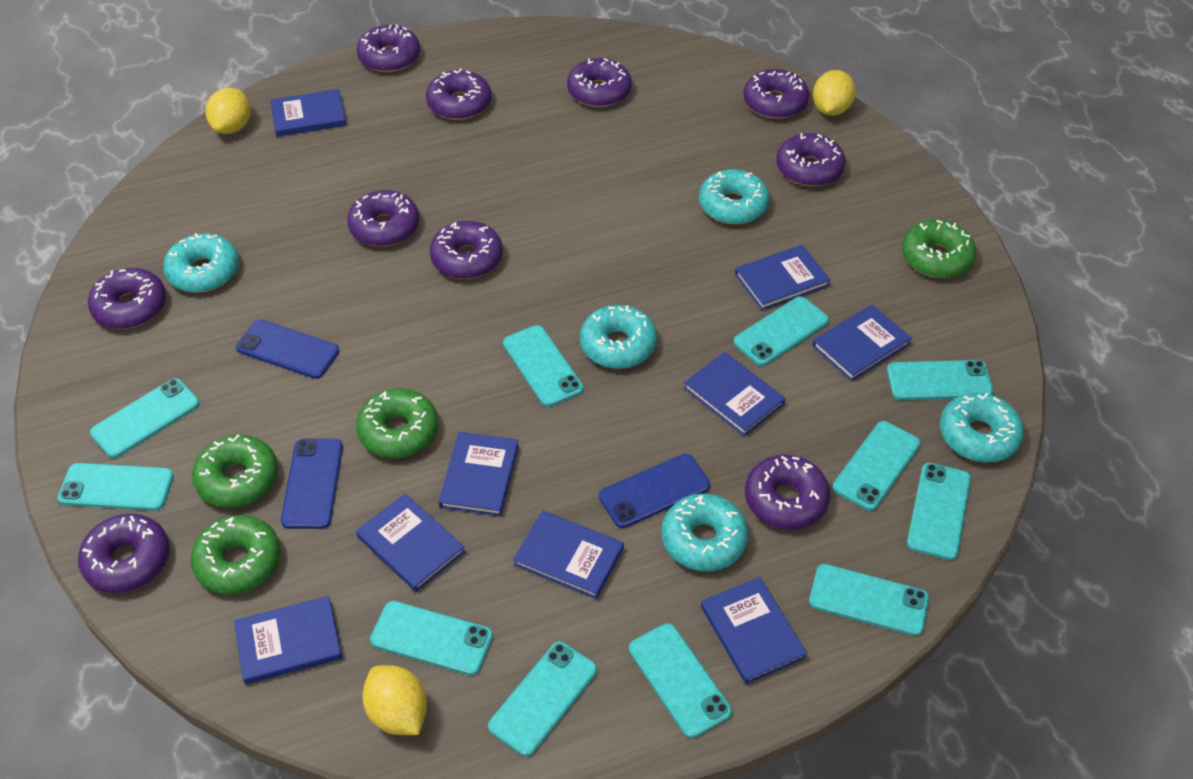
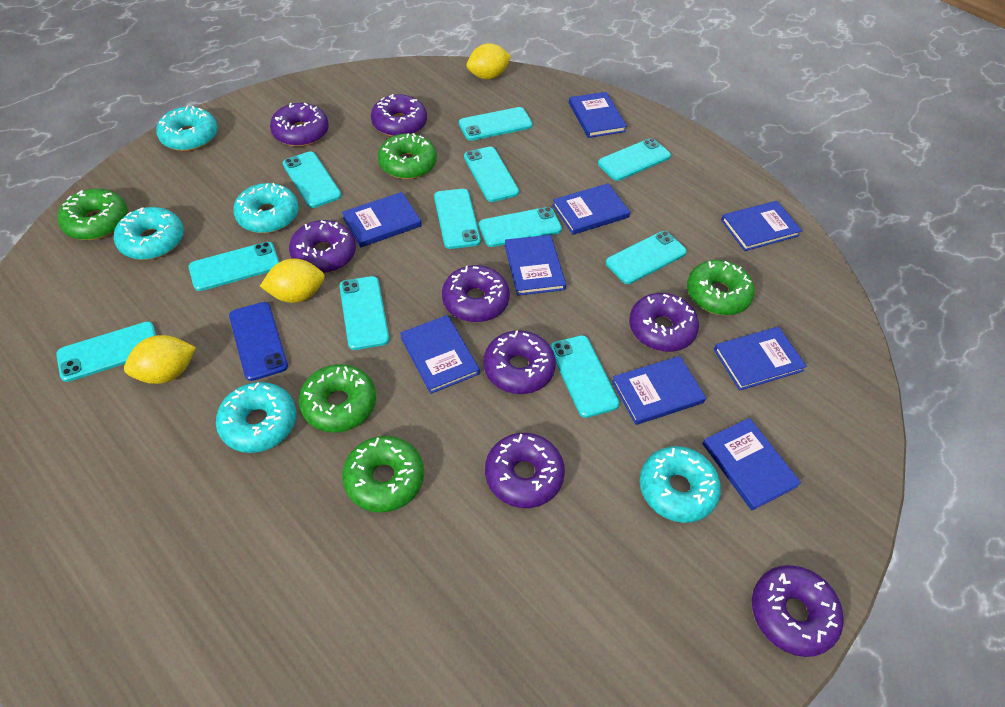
blue phone: 3 -> 1
green donut: 4 -> 5
purple donut: 10 -> 8

